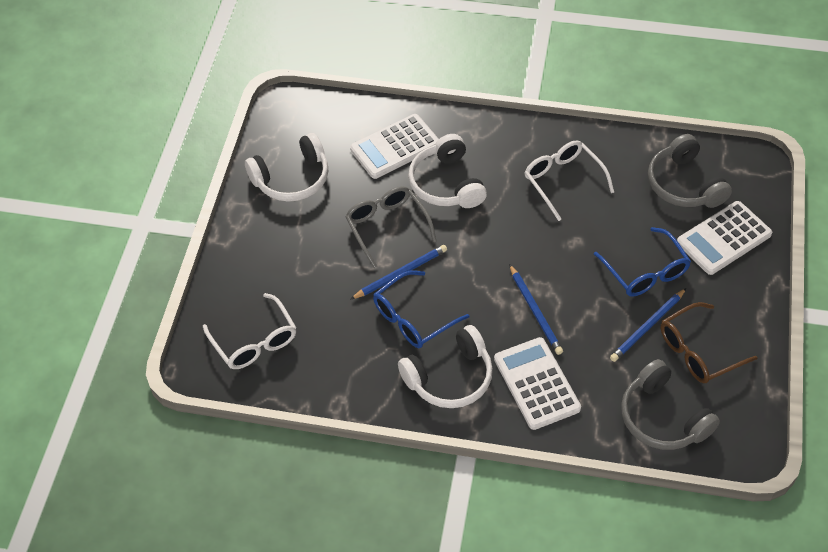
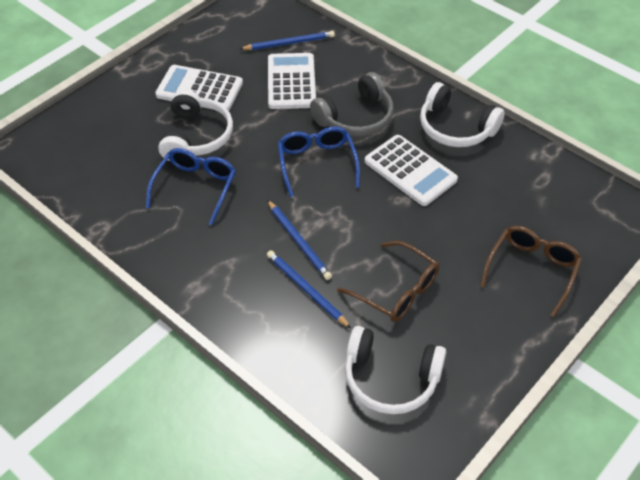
brown glasses: 1 -> 2
grey glasses: 1 -> 0
grey headphones: 2 -> 1
white glasses: 2 -> 0

